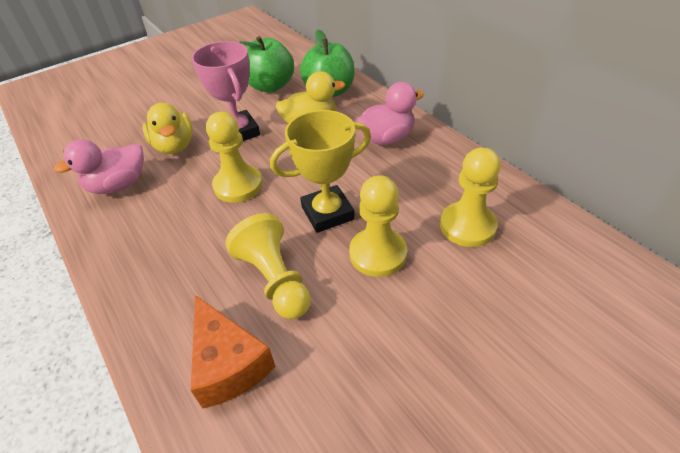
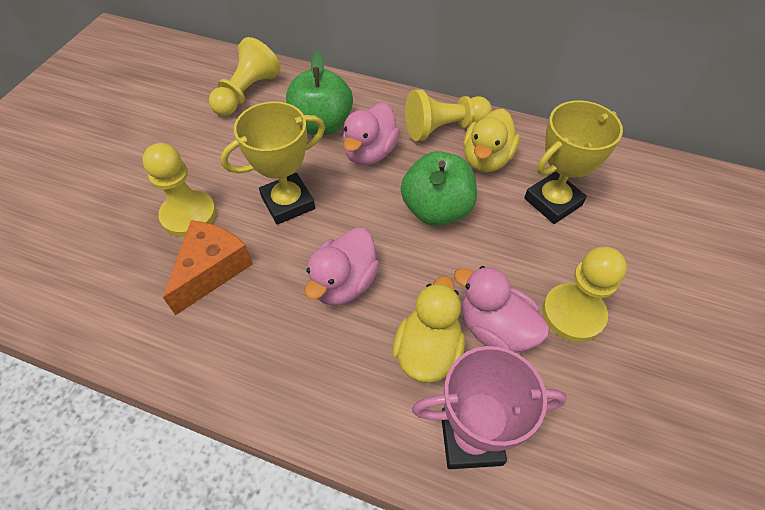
pink duck: 2 -> 3
yellow trophy: 1 -> 2

